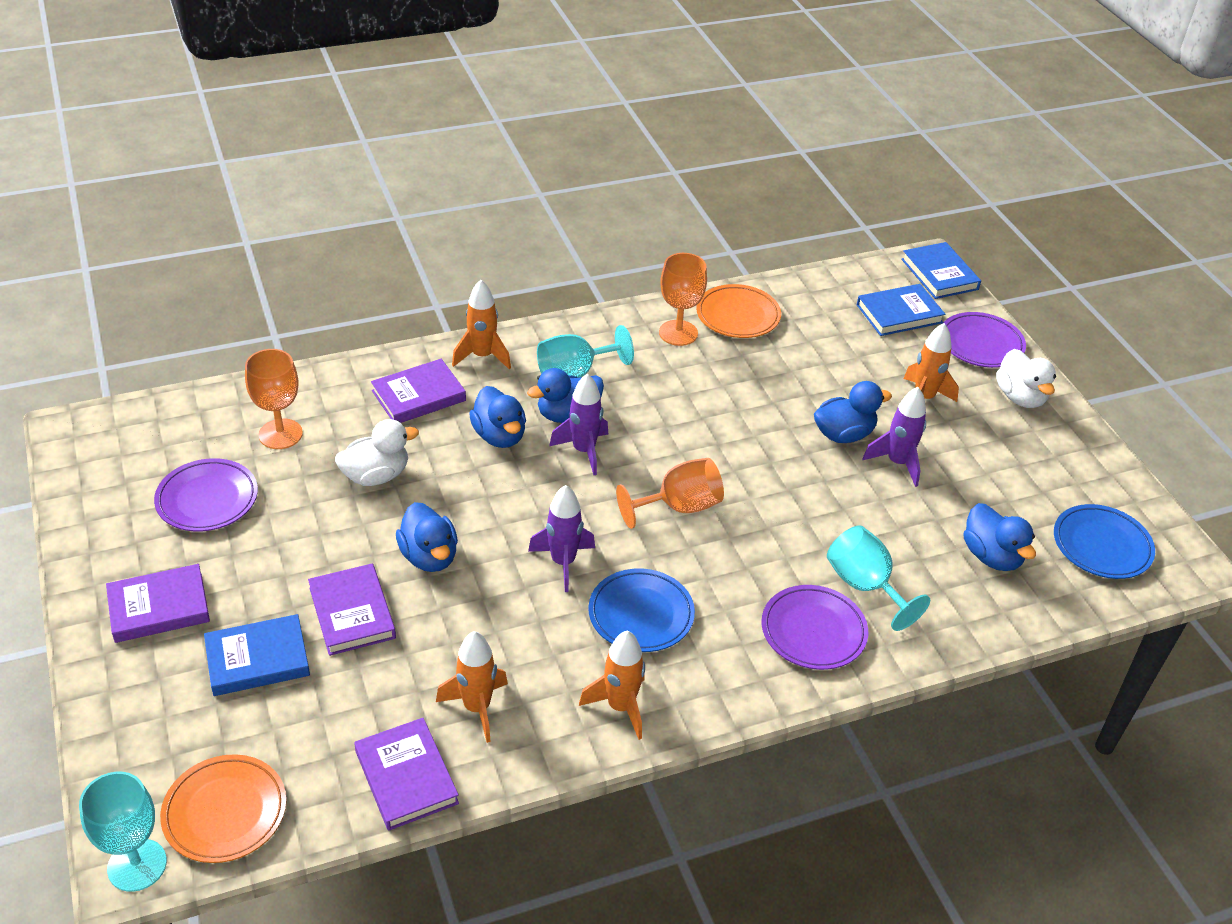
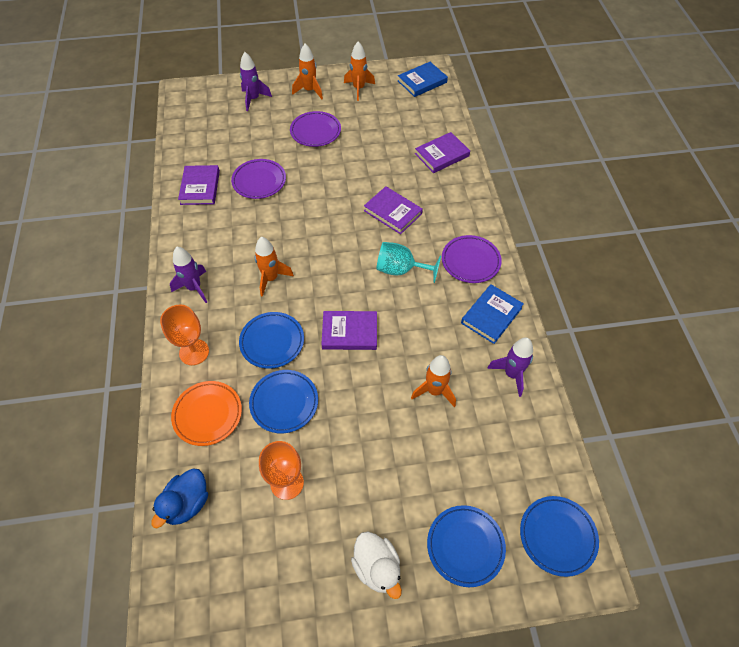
blue book: 3 -> 2
blue duck: 5 -> 1
blue plate: 2 -> 4
orange goblet: 3 -> 2
orange plate: 2 -> 1
turquoise goblet: 3 -> 1
white duck: 2 -> 1

